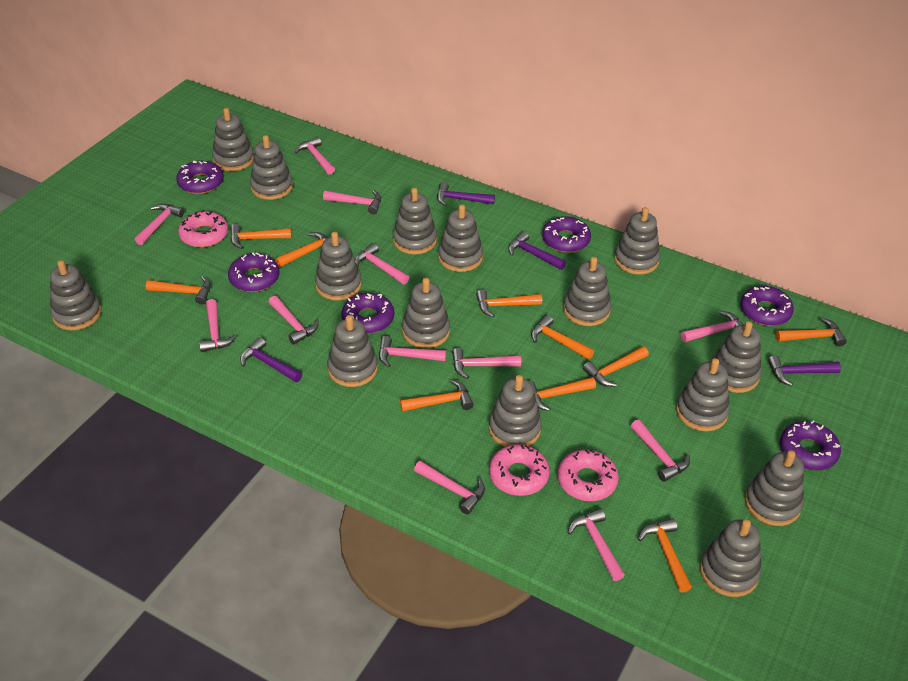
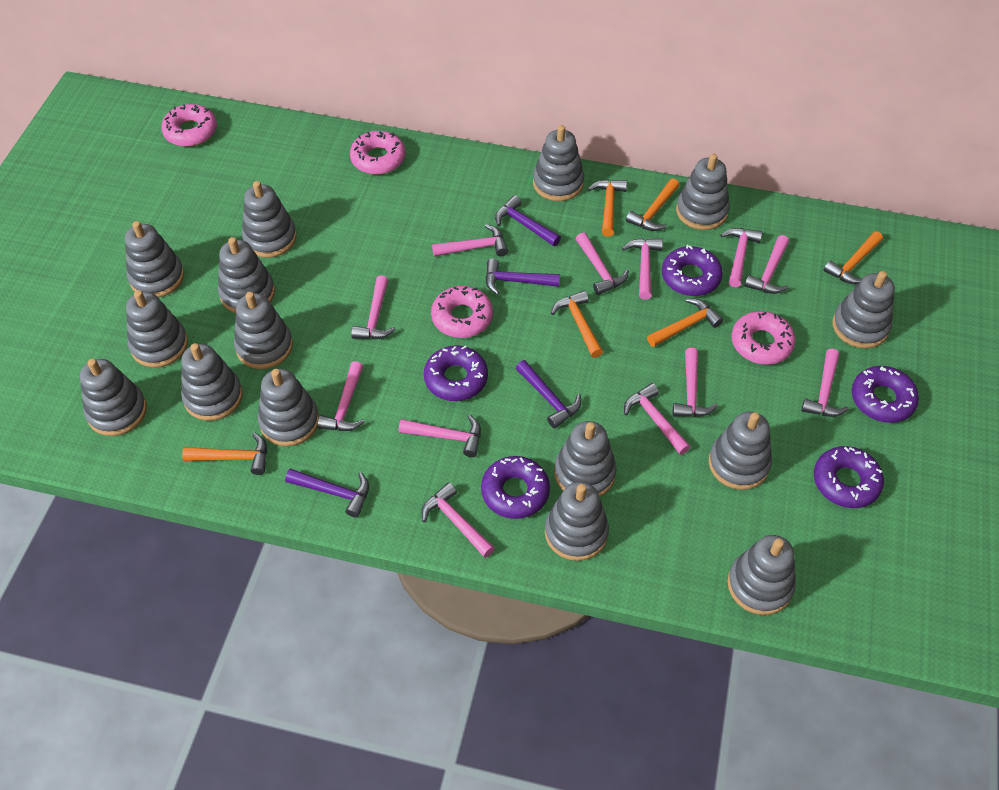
orange hammer: 10 -> 6
pink donut: 3 -> 4
purple donut: 6 -> 5

